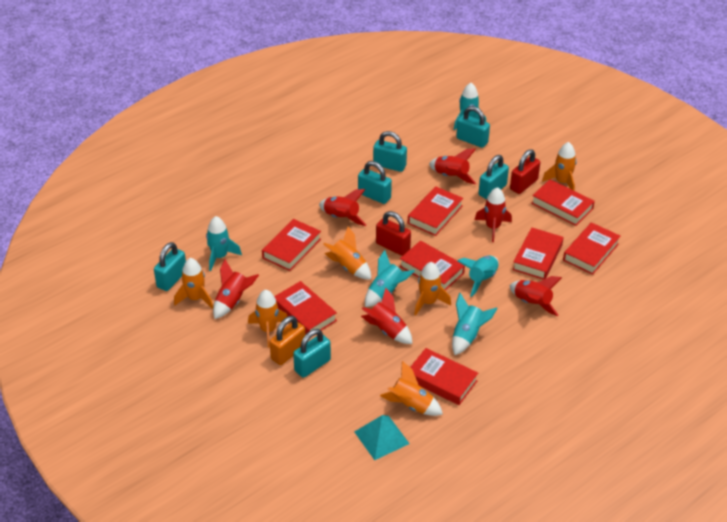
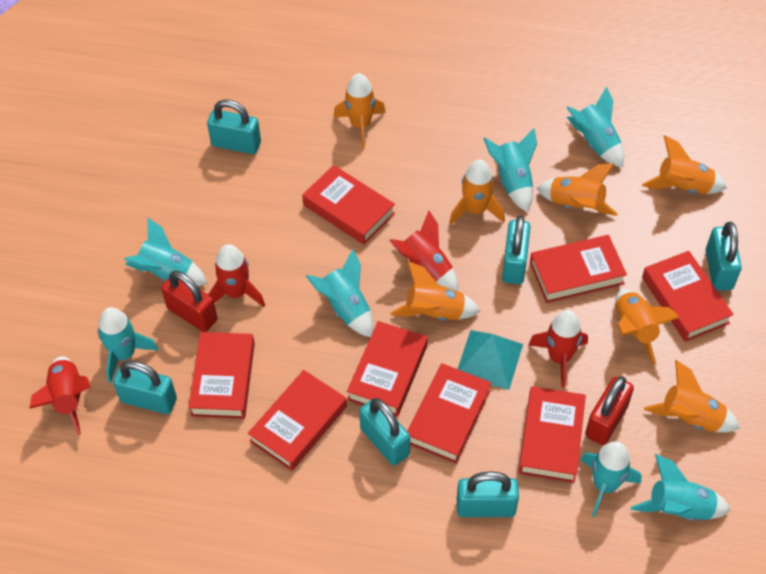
orange padlock: 1 -> 0
orange rocket: 6 -> 7
red rocket: 6 -> 4
turquoise rocket: 5 -> 7

